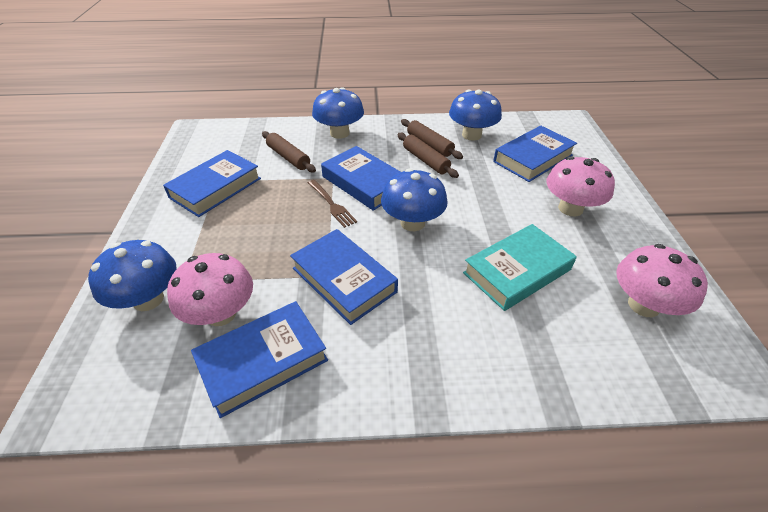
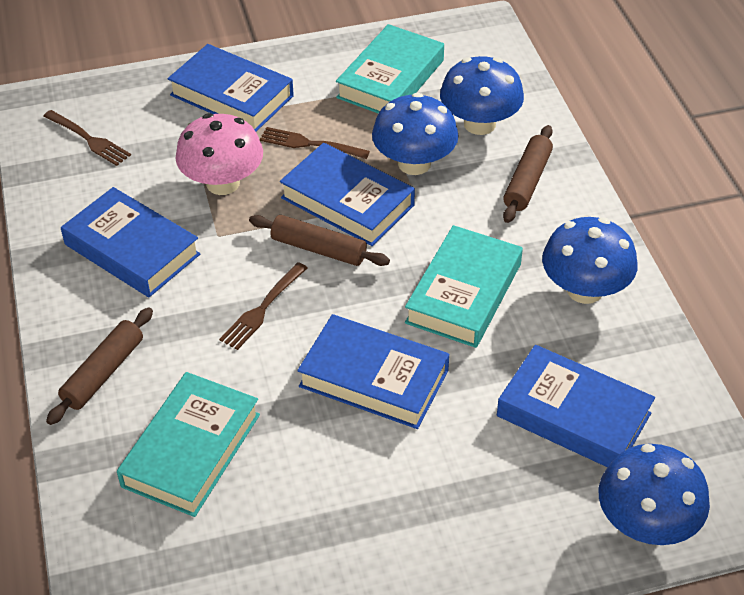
brown fork: 1 -> 3
pink mushroom: 3 -> 1
turquoise book: 1 -> 3

